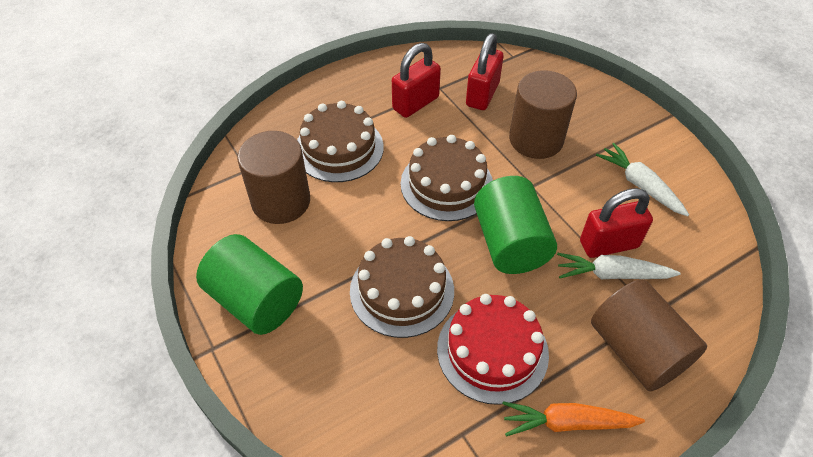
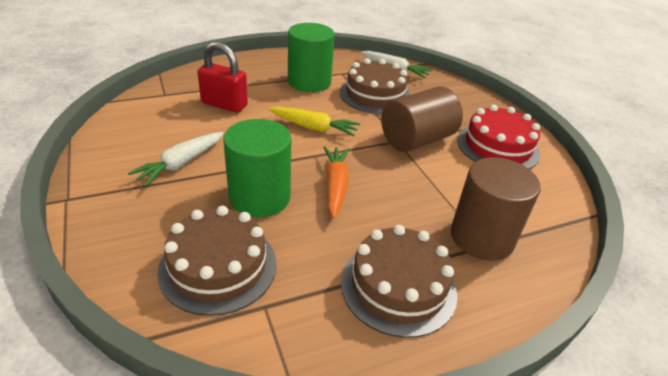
brown cylinder: 3 -> 2
red padlock: 3 -> 1
yellow carrot: 0 -> 1

